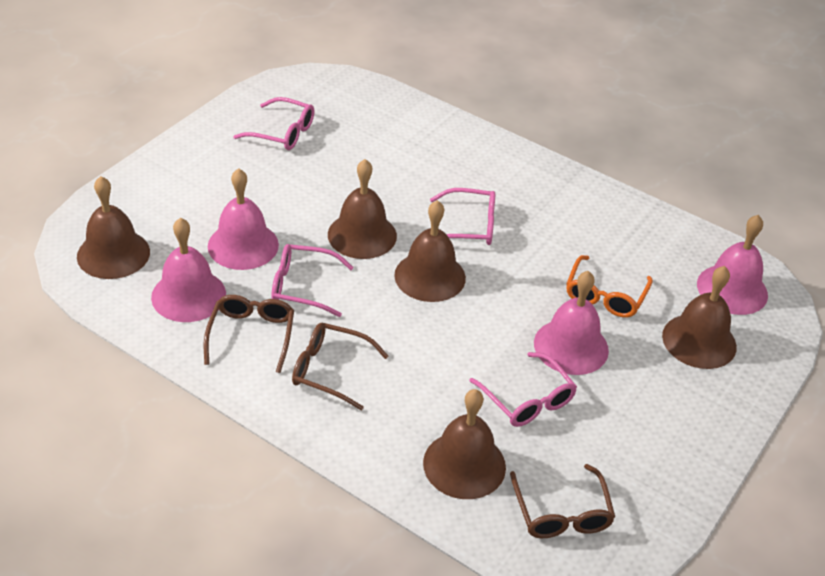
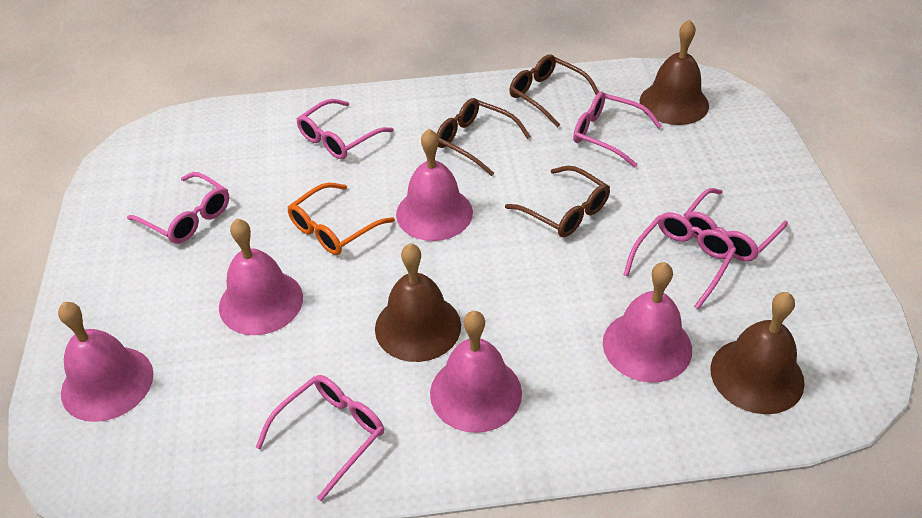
brown bell: 5 -> 3
pink bell: 4 -> 5
pink glasses: 4 -> 6

